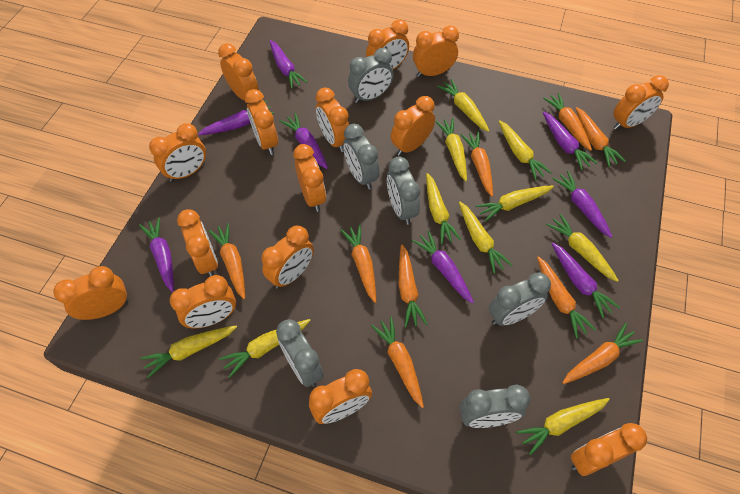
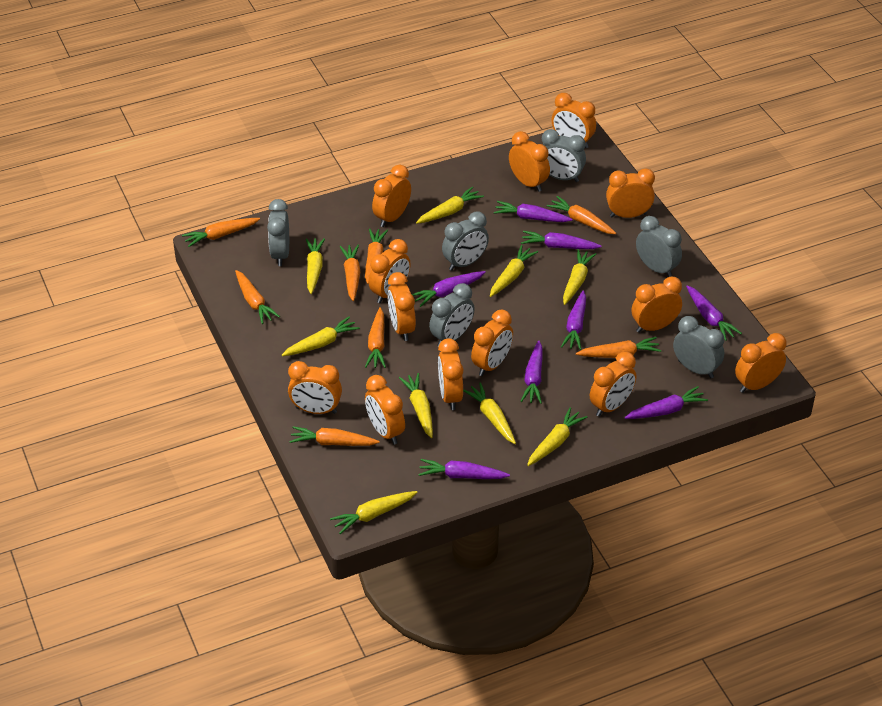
orange carrot: 9 -> 8
orange clock: 15 -> 13
yellow carrot: 10 -> 9

